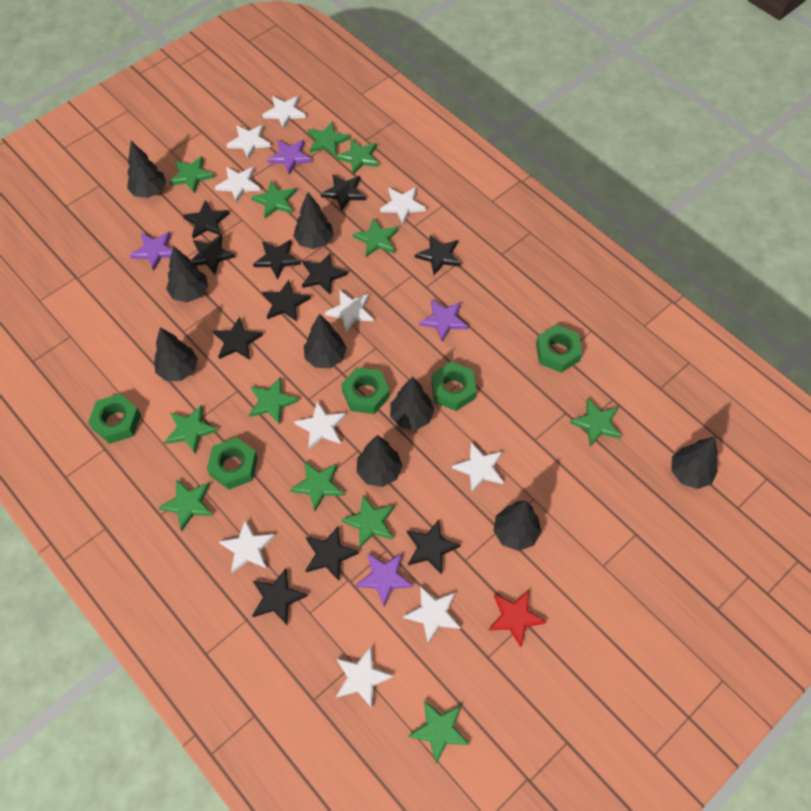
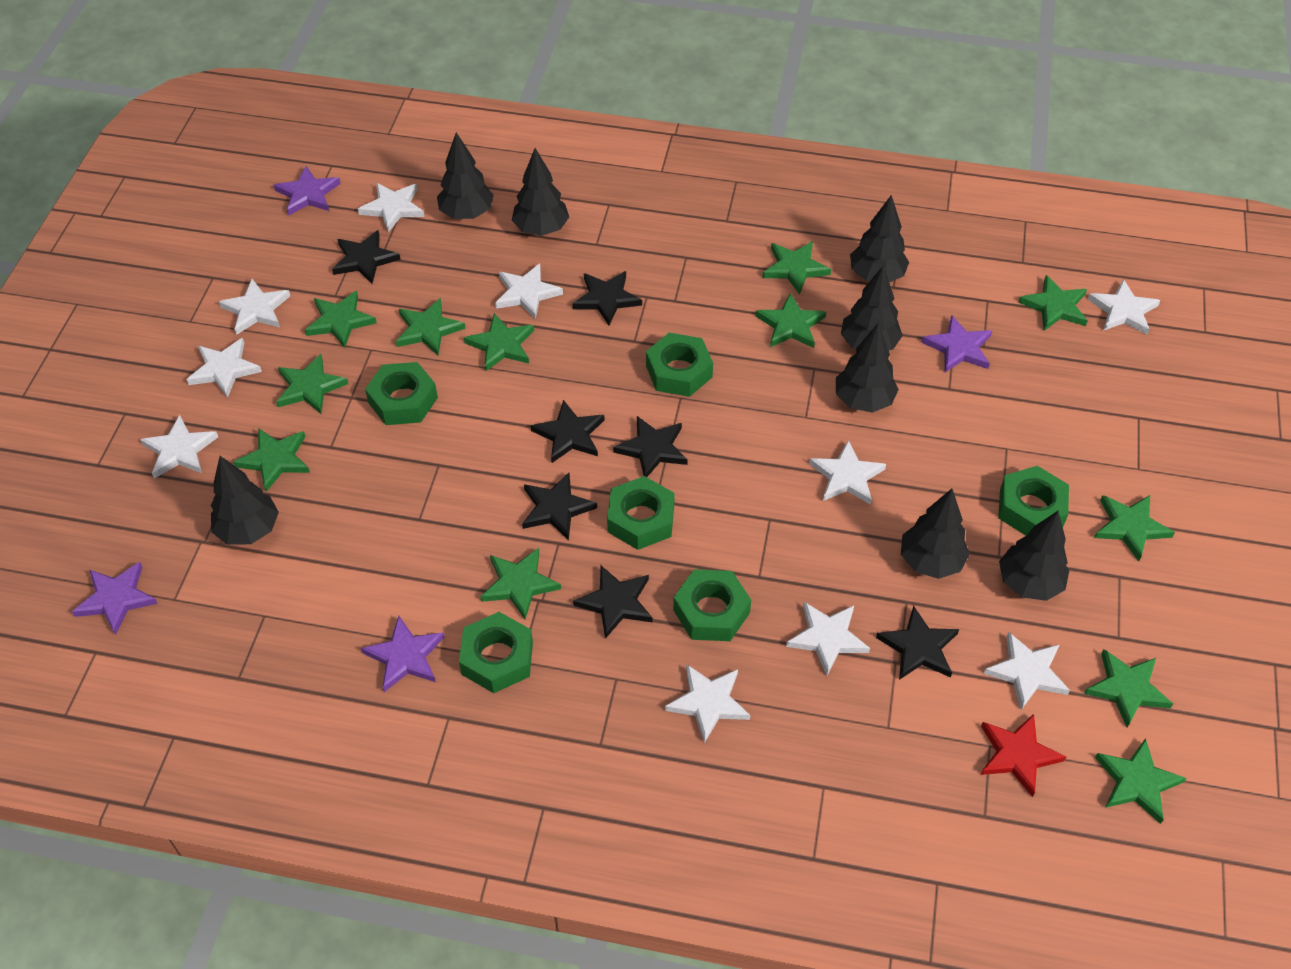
black star: 11 -> 7
black tree: 9 -> 8
green nut: 5 -> 6

